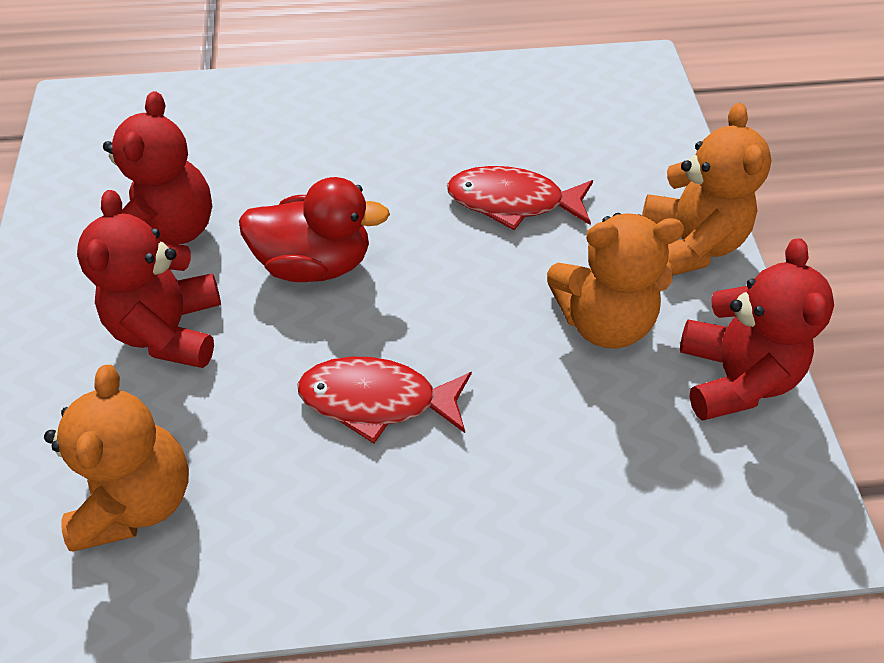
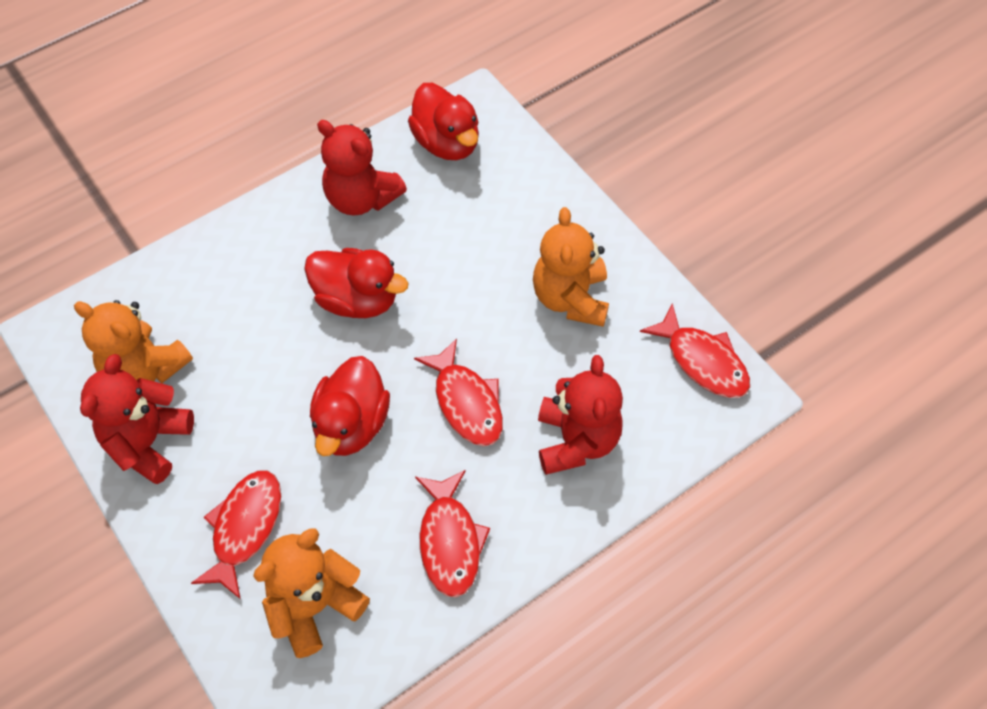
red duck: 1 -> 3
red fish: 2 -> 4

